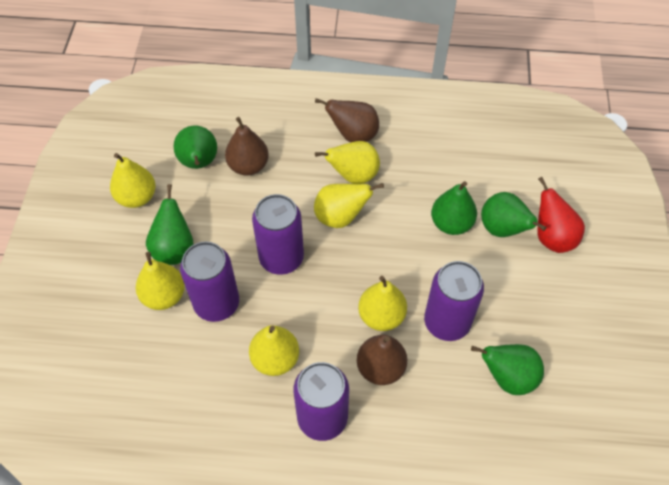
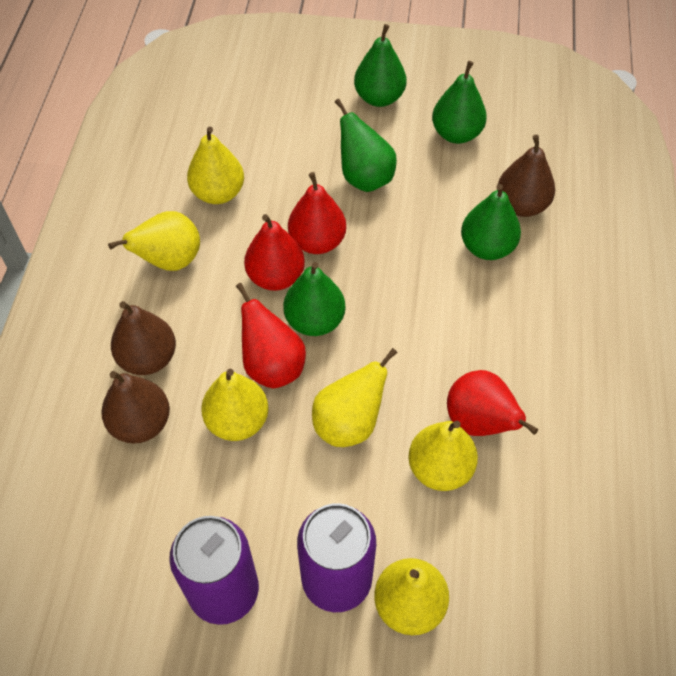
purple can: 4 -> 2
red pear: 1 -> 4

